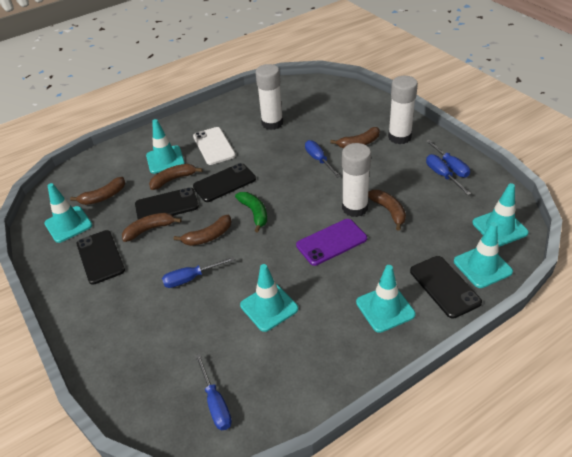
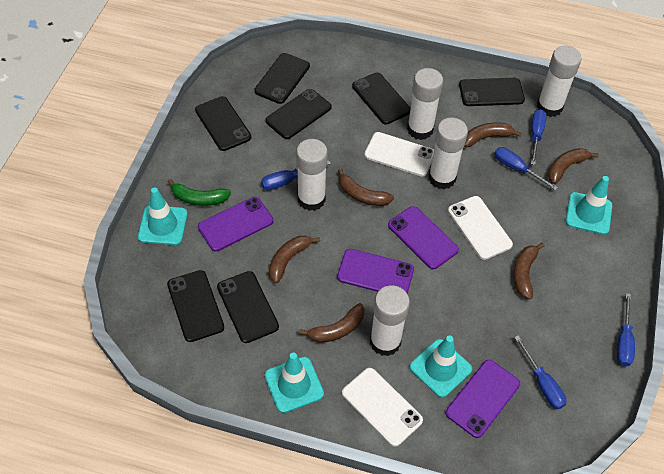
black phone: 4 -> 7
purple phone: 1 -> 4
turquoise traffic cone: 6 -> 4
white glue stick: 3 -> 5
white phone: 1 -> 3

